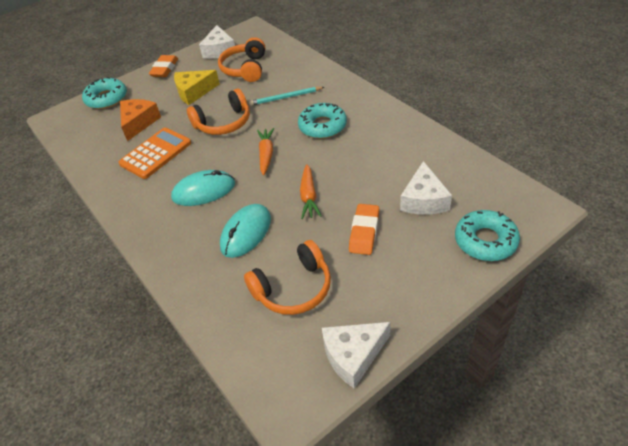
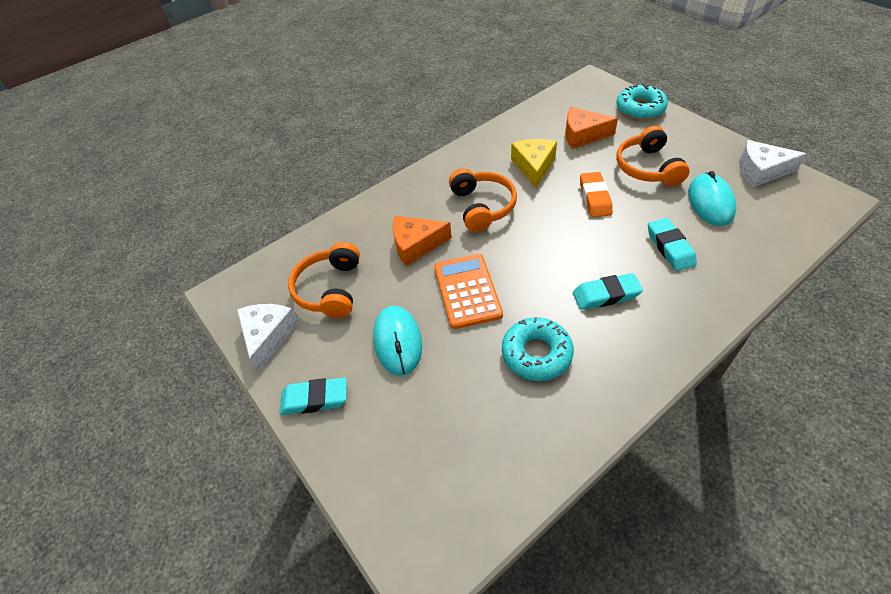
orange carrot: 2 -> 0
orange cheese: 1 -> 2
orange eraser: 2 -> 1
turquoise donut: 3 -> 2
turquoise eraser: 0 -> 3
turquoise pencil: 1 -> 0
white cheese: 3 -> 2

